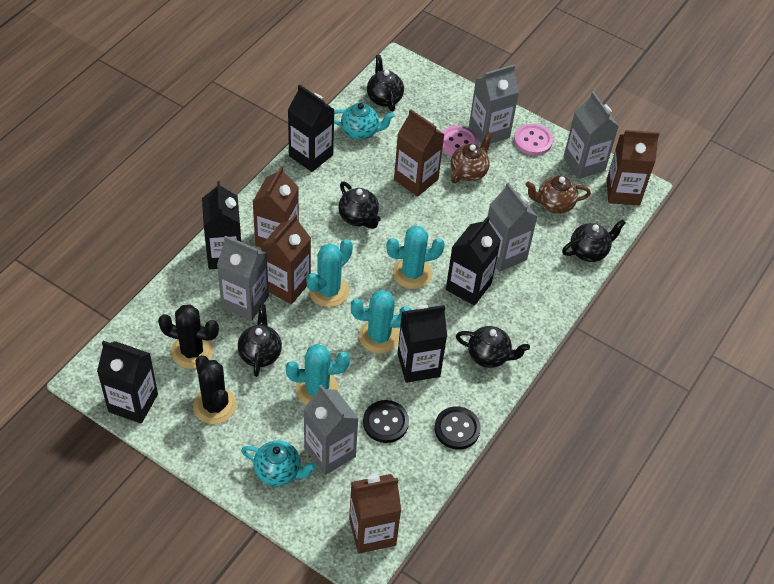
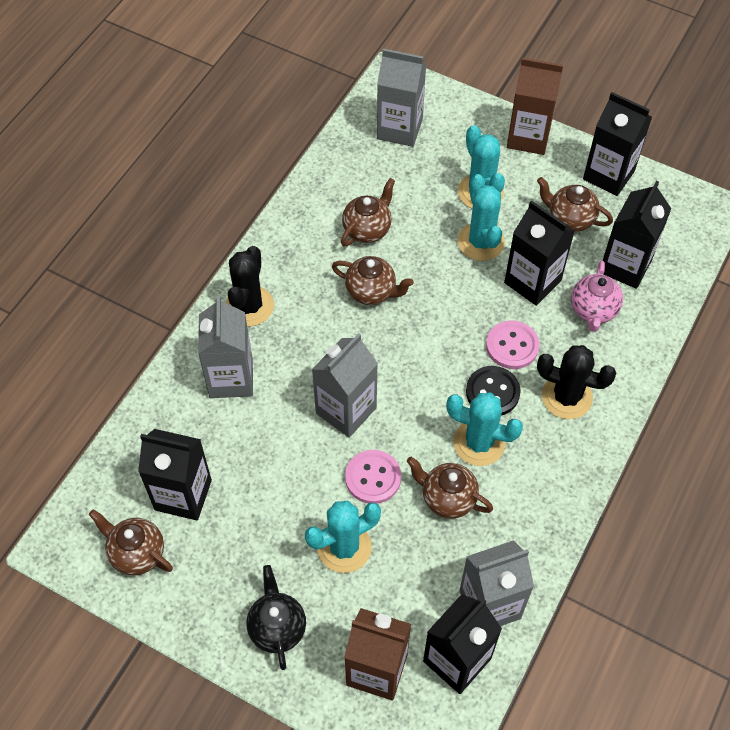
black button: 2 -> 1
black teapot: 5 -> 1
brown carton: 5 -> 2
brown teapot: 2 -> 5
grey carton: 5 -> 4
pink teapot: 0 -> 1
turquoise teapot: 2 -> 0

